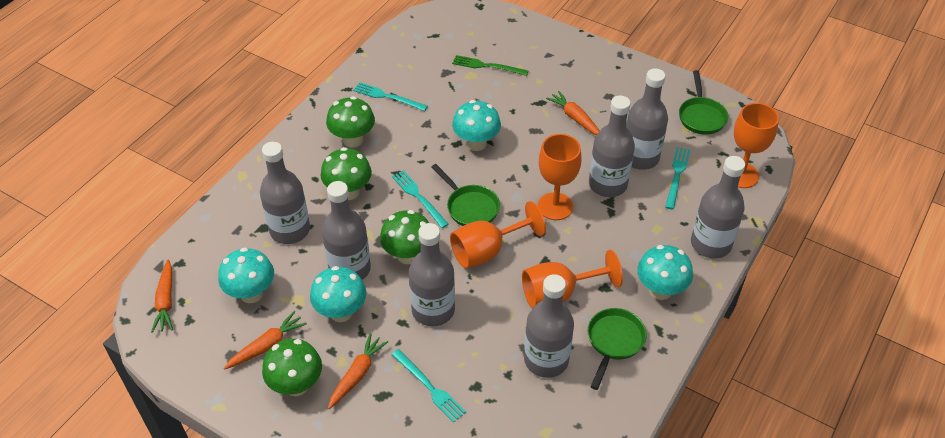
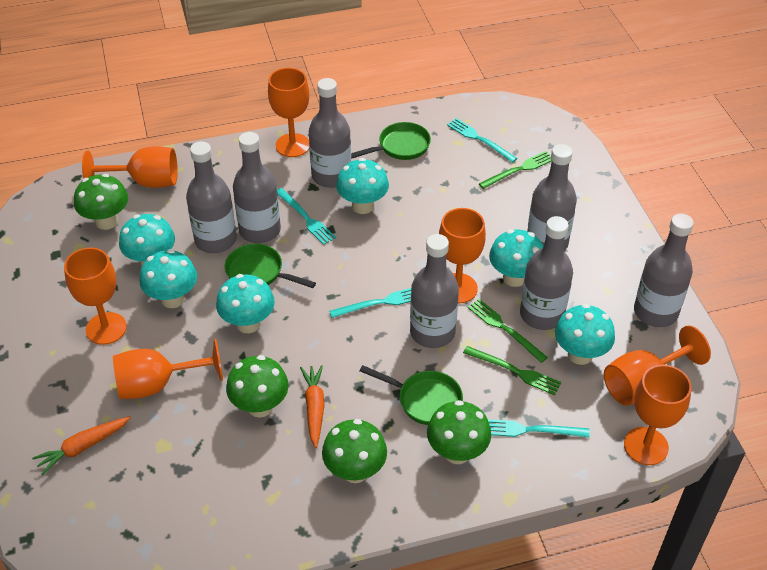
green fork: 1 -> 3
orange carrot: 4 -> 2
orange goblet: 4 -> 7
turquoise mushroom: 4 -> 6

